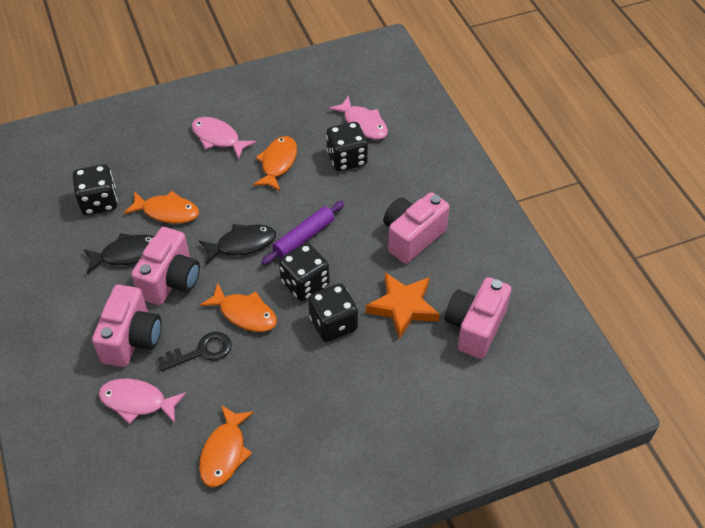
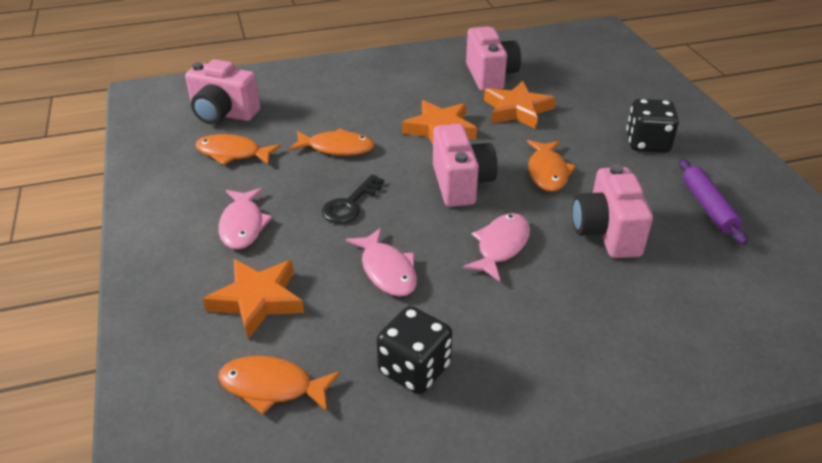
black dice: 4 -> 2
black fish: 2 -> 0
orange star: 1 -> 3

